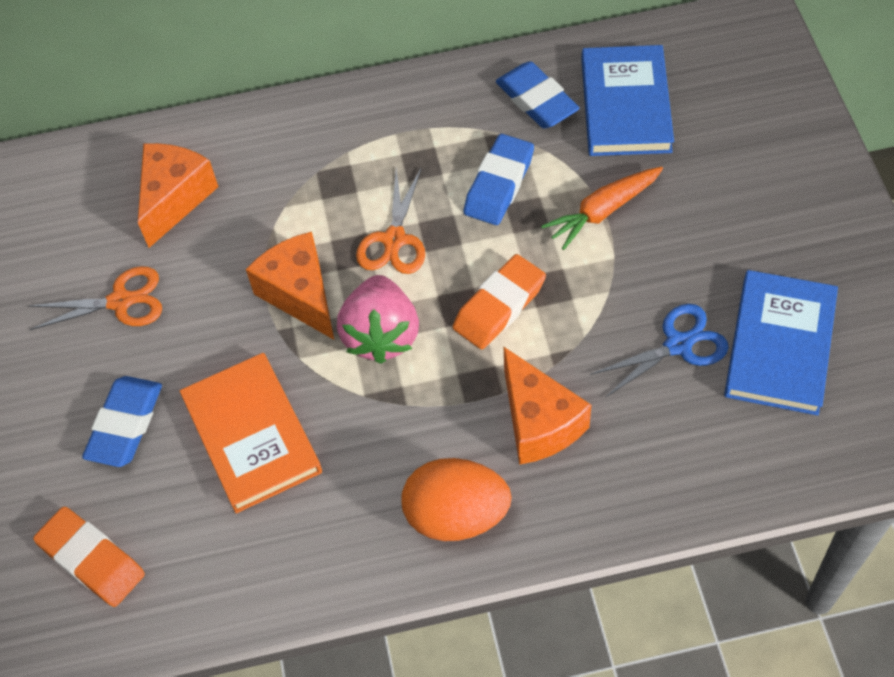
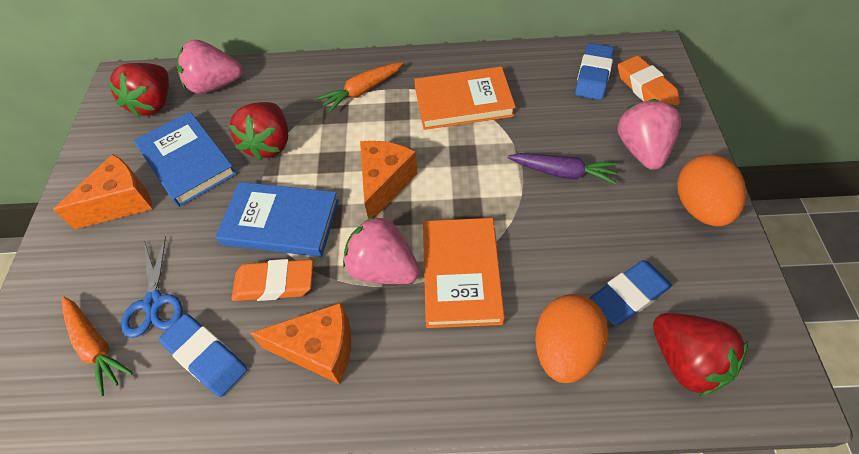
orange book: 1 -> 2
orange carrot: 1 -> 2
orange egg: 1 -> 2
orange scissors: 2 -> 0
pink strawberry: 1 -> 3
purple carrot: 0 -> 1
red strawberry: 0 -> 3

